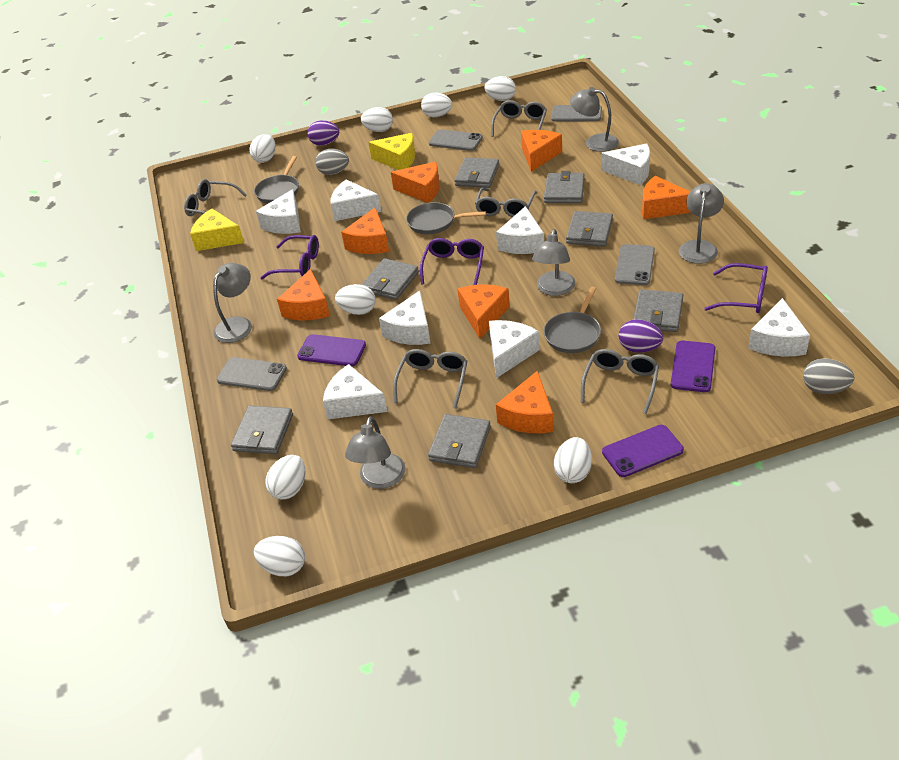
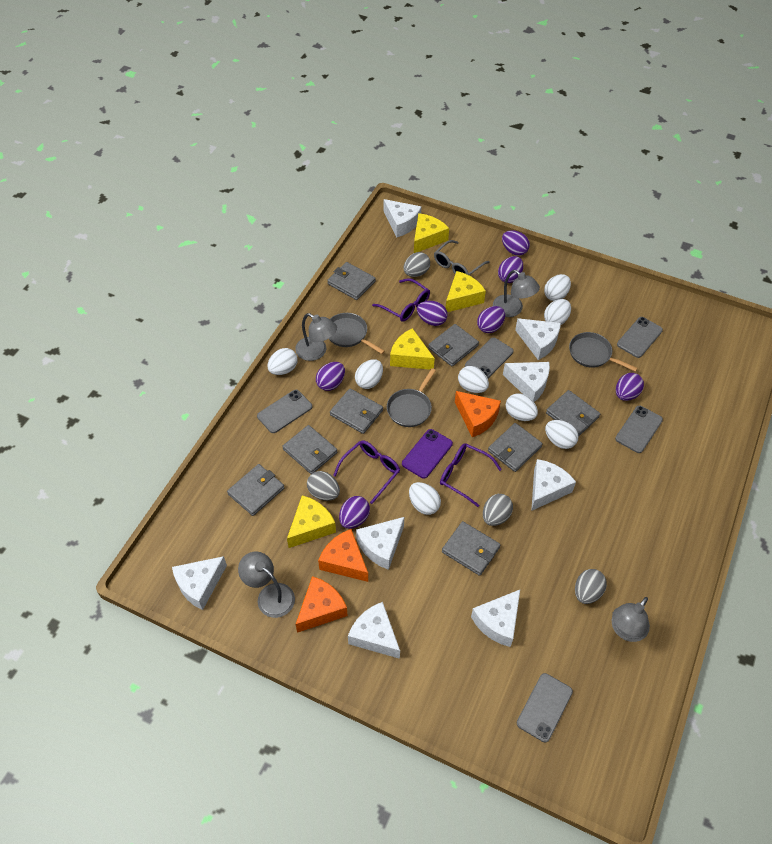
grey egg: 2 -> 4
grey glasses: 5 -> 1
grey lamp: 5 -> 4
grey phone: 4 -> 5
grey wallet: 7 -> 8
orange cheese: 7 -> 3
purple egg: 2 -> 7
purple phone: 3 -> 1
yellow cheese: 2 -> 4

